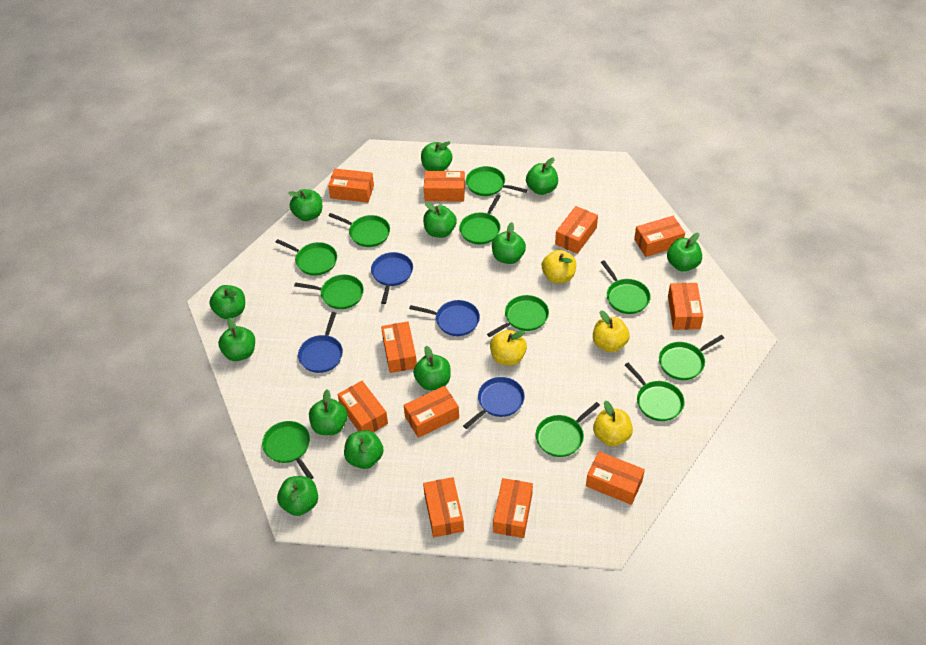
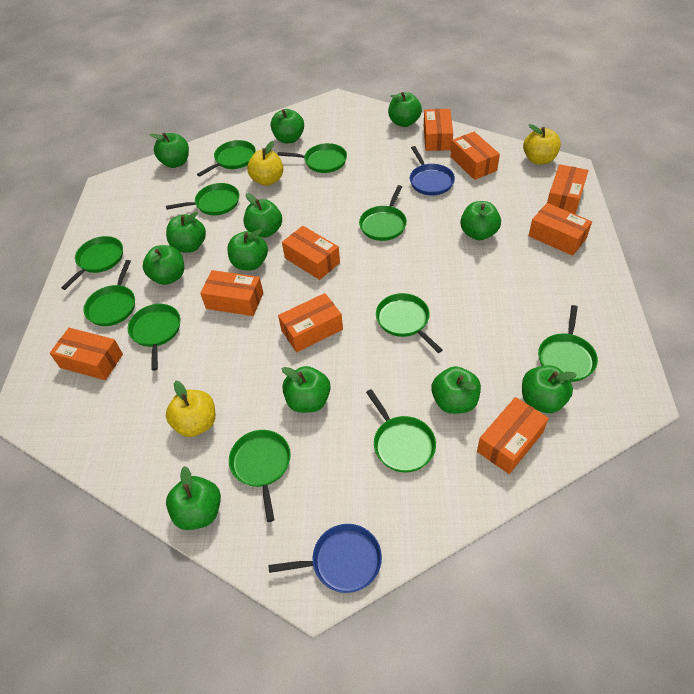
blue pan: 4 -> 2
orange box: 11 -> 9
yellow apple: 4 -> 3

